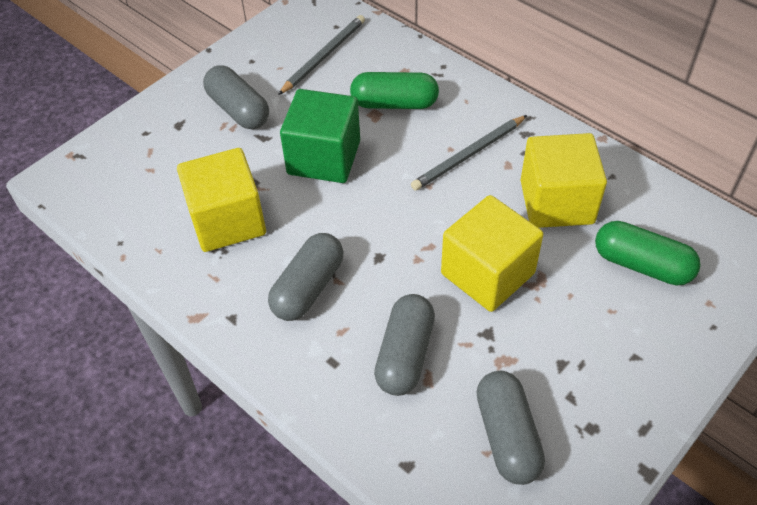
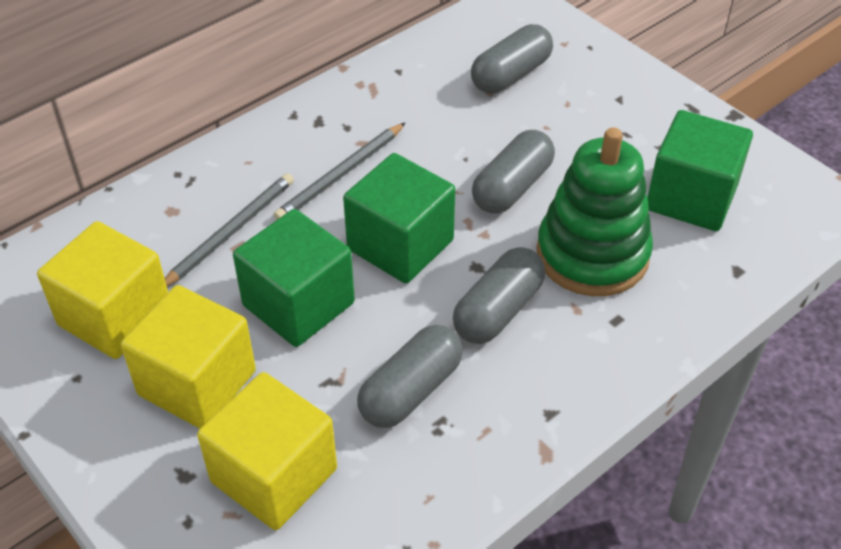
green capsule: 2 -> 0
green cube: 1 -> 3
green stacking toy: 0 -> 1

